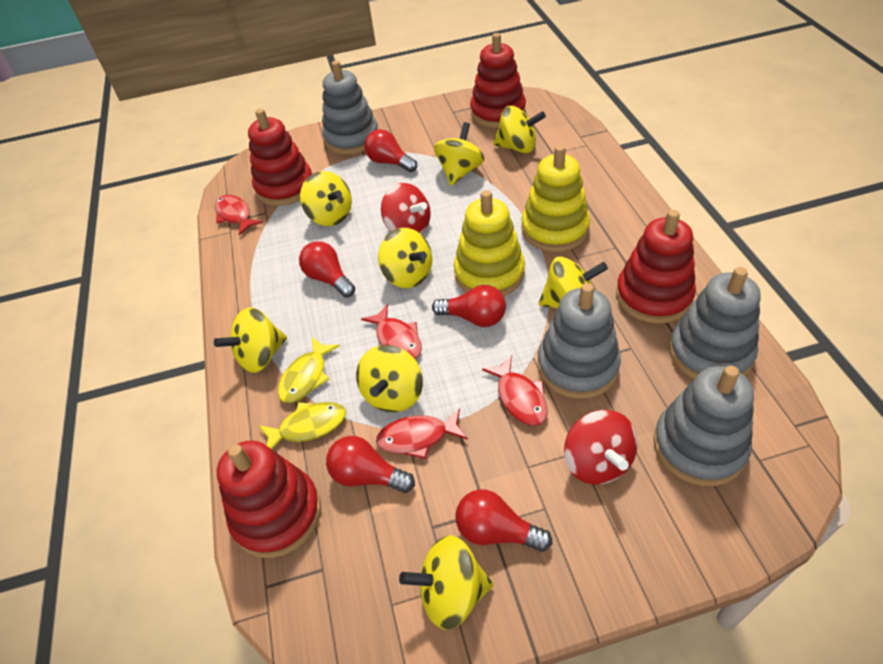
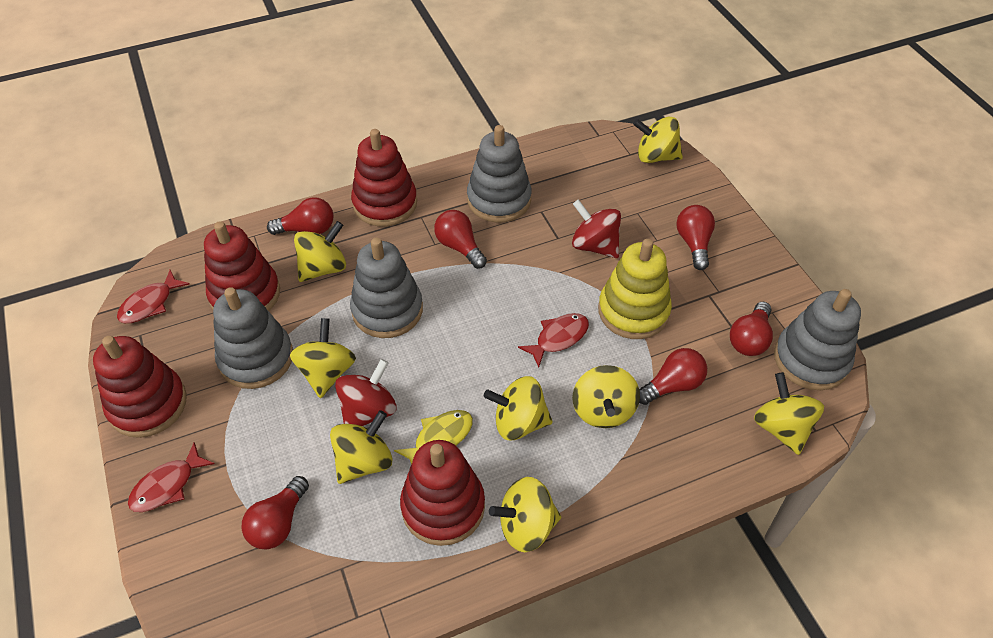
red fish: 4 -> 3
red light bulb: 5 -> 6
yellow fish: 2 -> 1
yellow stacking toy: 2 -> 1

